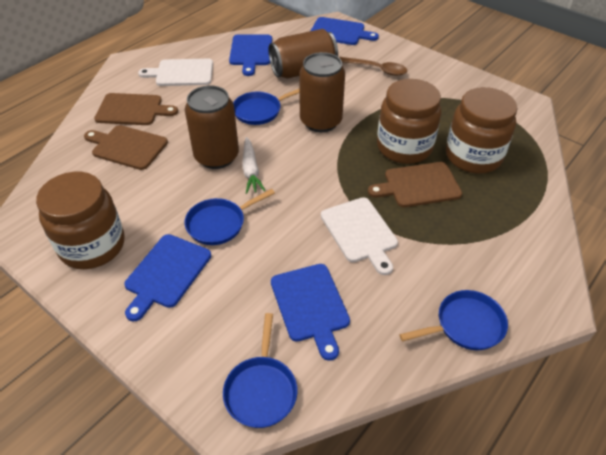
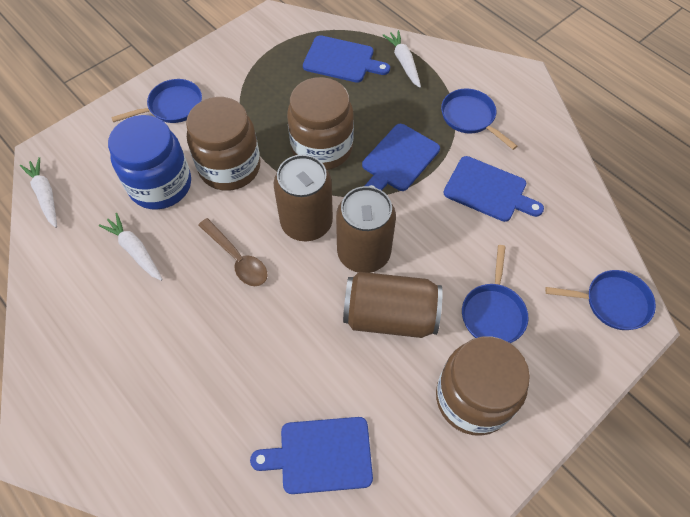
blue jar: 0 -> 1
brown cutting board: 3 -> 0
white carrot: 1 -> 3
white cutting board: 2 -> 0

